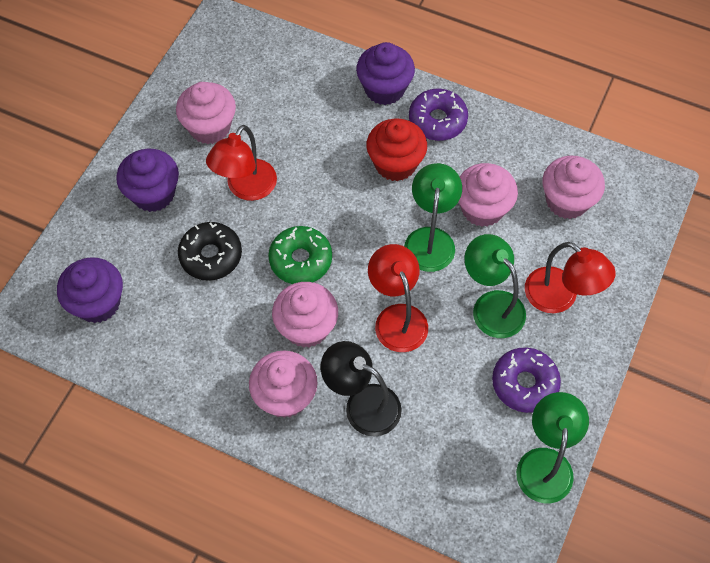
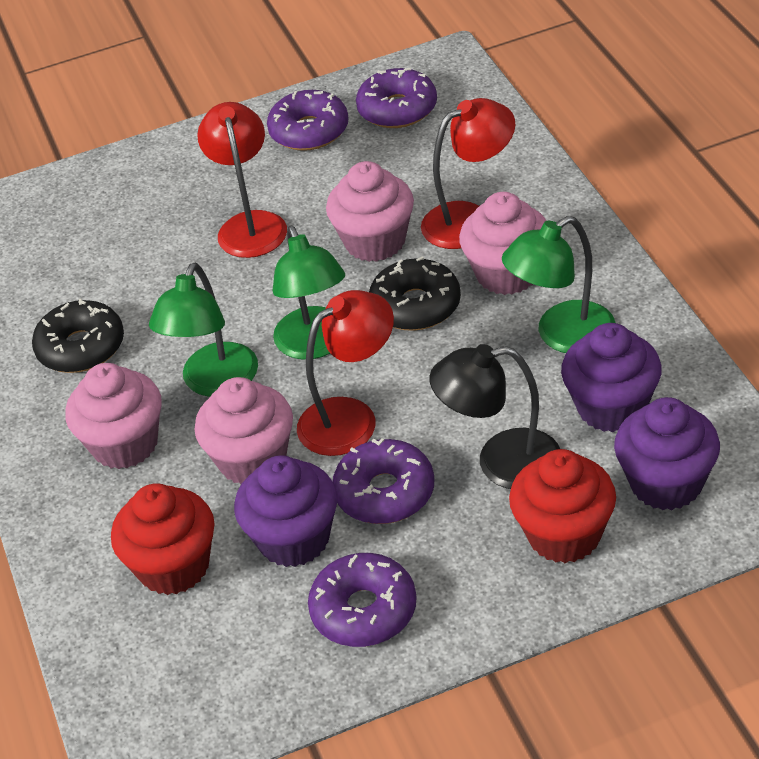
black donut: 1 -> 2
green donut: 1 -> 0
pink cupcake: 5 -> 4
purple donut: 2 -> 4
red cupcake: 1 -> 2

